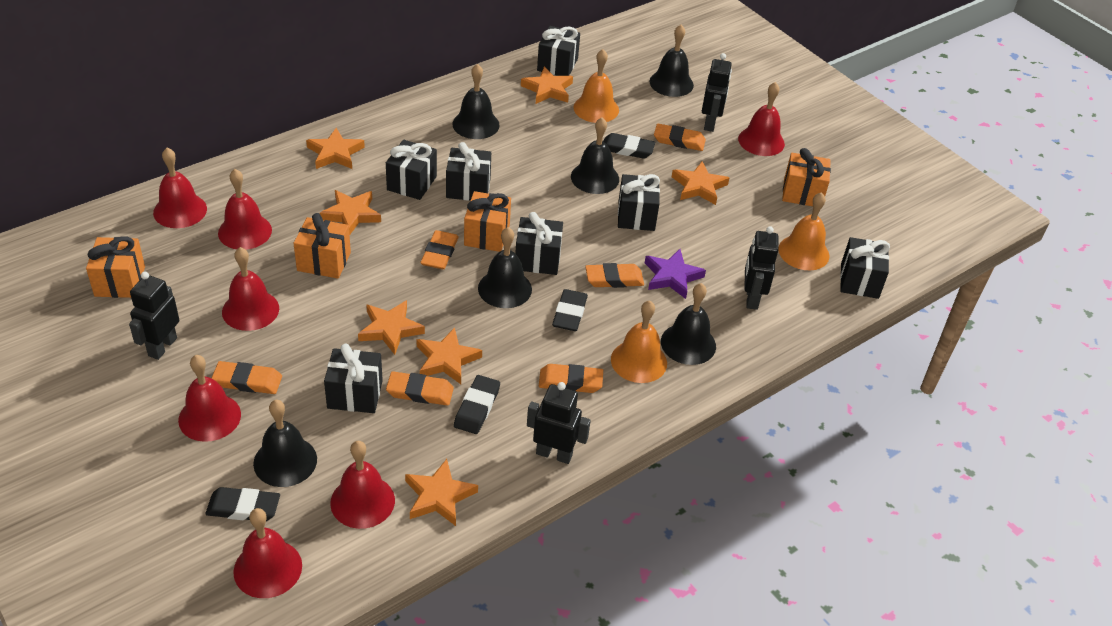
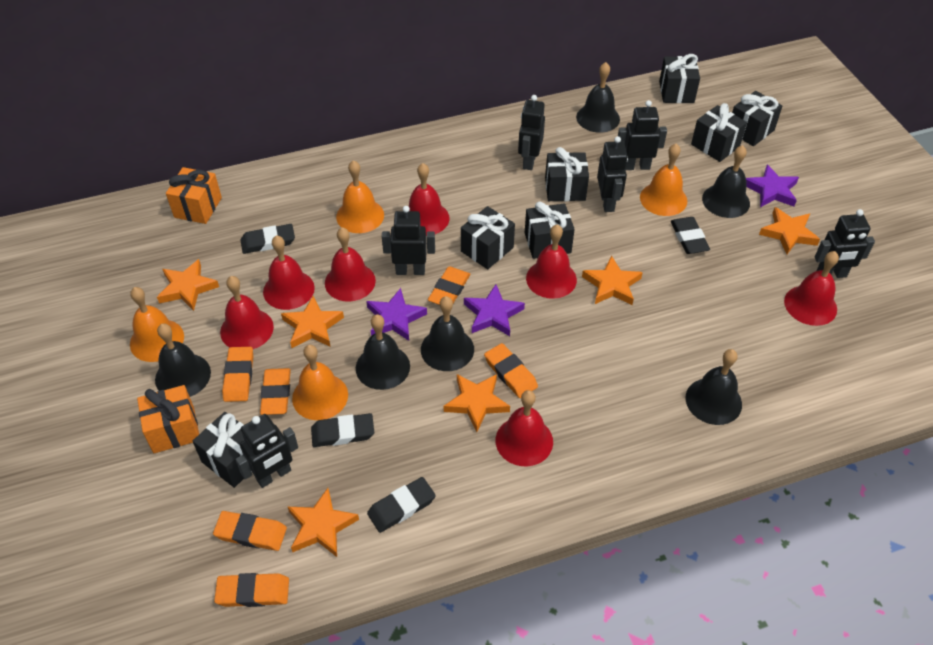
black robot: 4 -> 6
orange bell: 3 -> 4
orange gift: 4 -> 2
orange star: 7 -> 6
purple star: 1 -> 3

